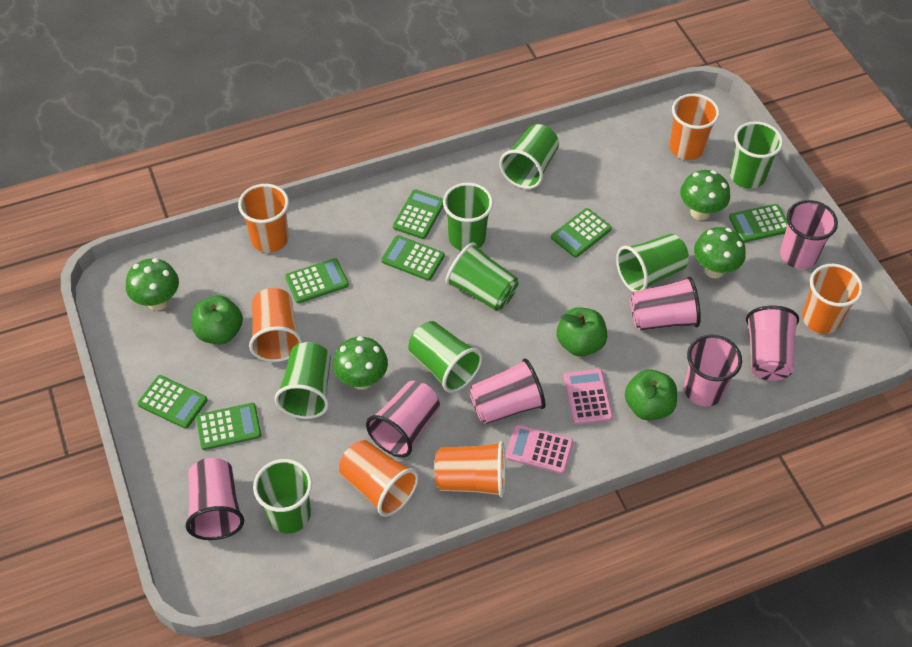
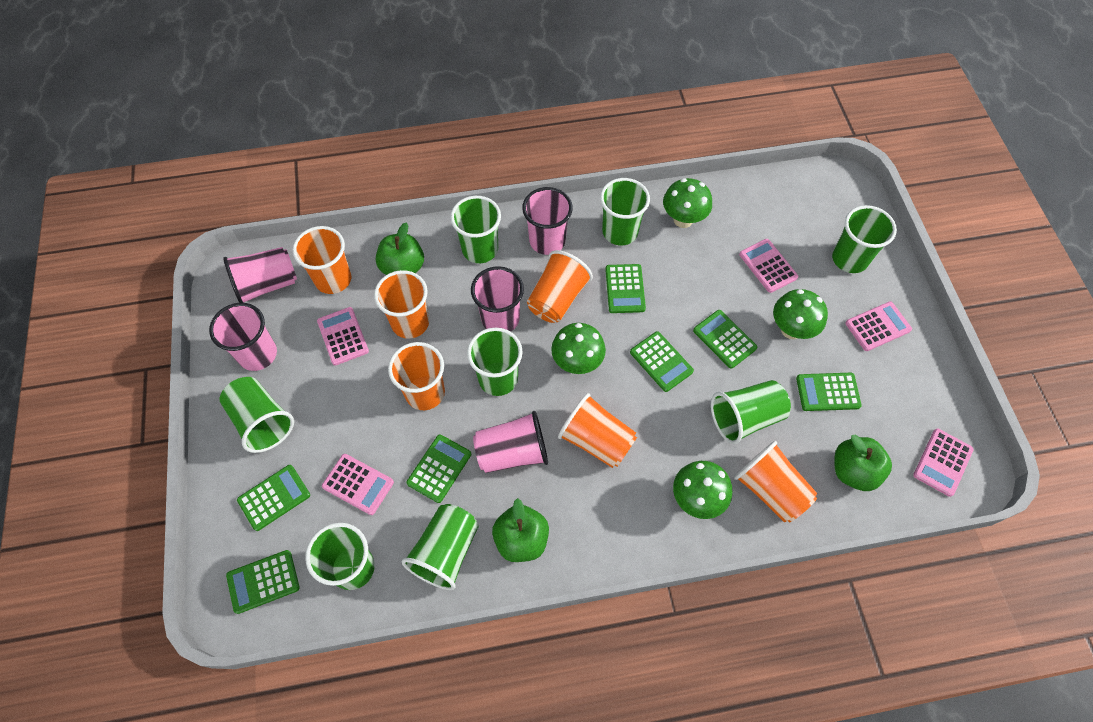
pink calculator: 2 -> 5
pink cup: 7 -> 5

